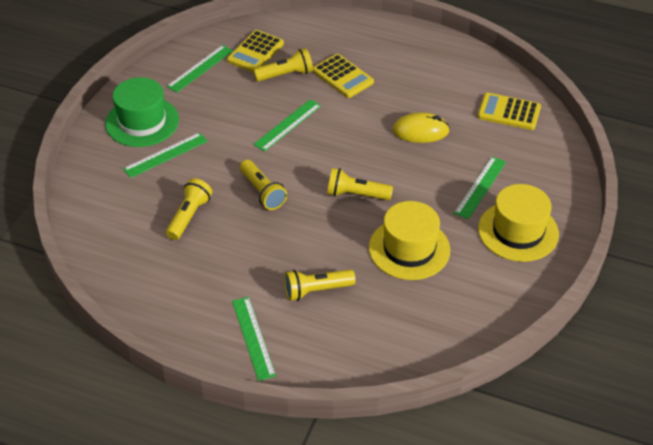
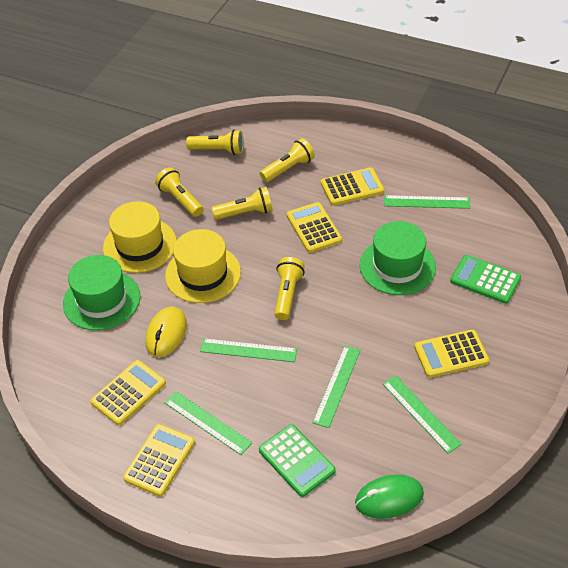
green calculator: 0 -> 2
green hat: 1 -> 2
green mouse: 0 -> 1
yellow calculator: 3 -> 5

